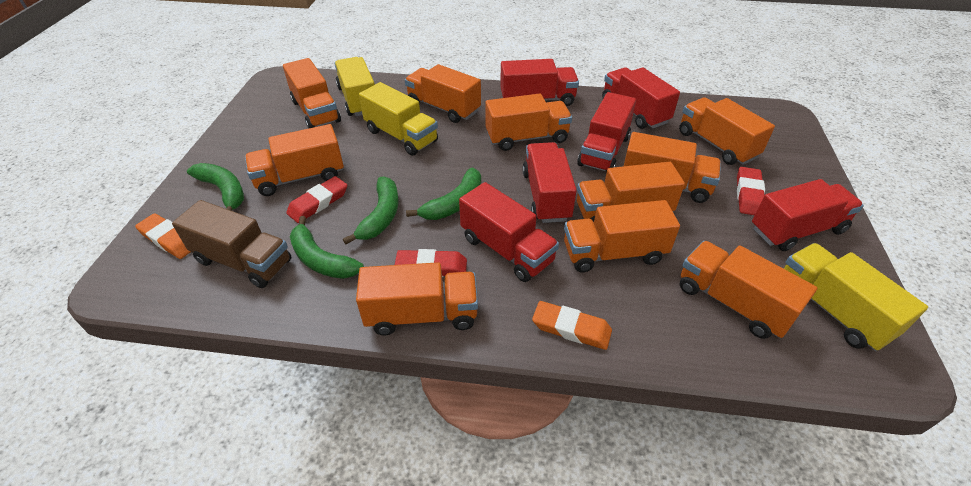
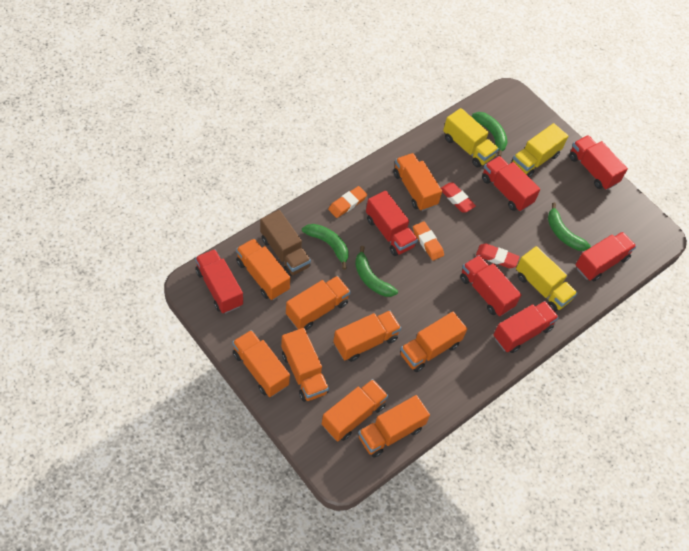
orange truck: 10 -> 9
red eraser: 3 -> 2
red truck: 6 -> 7

